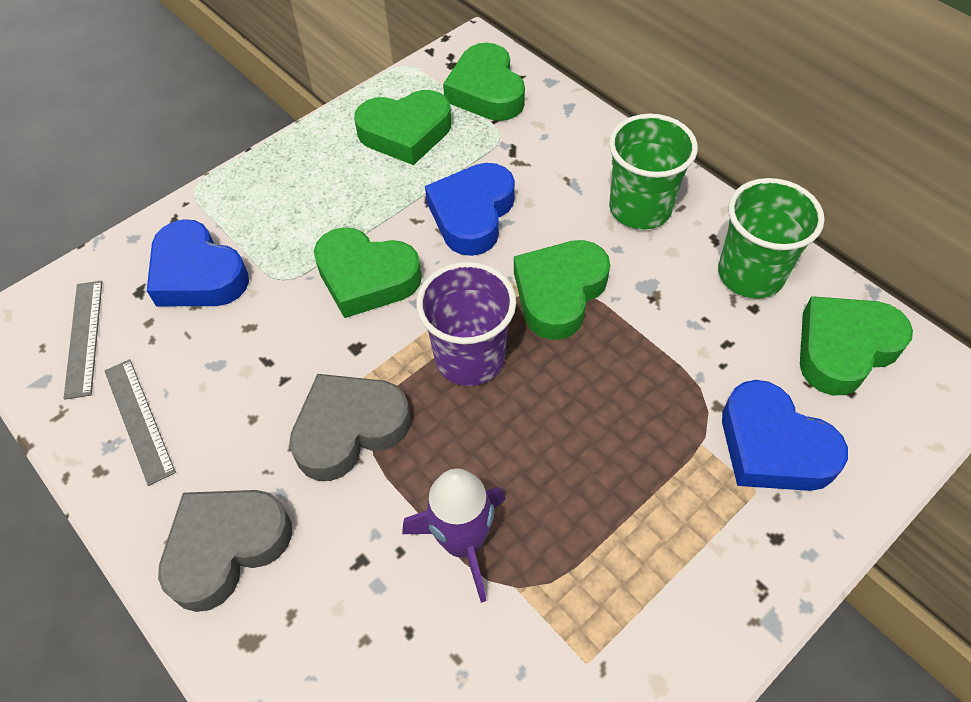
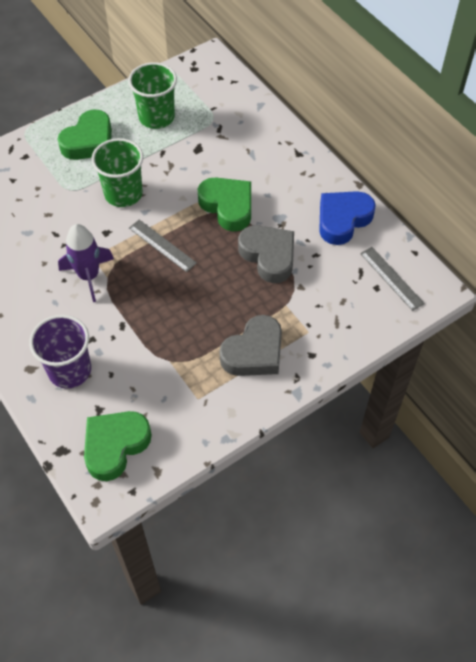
blue heart: 3 -> 1
green heart: 5 -> 3

